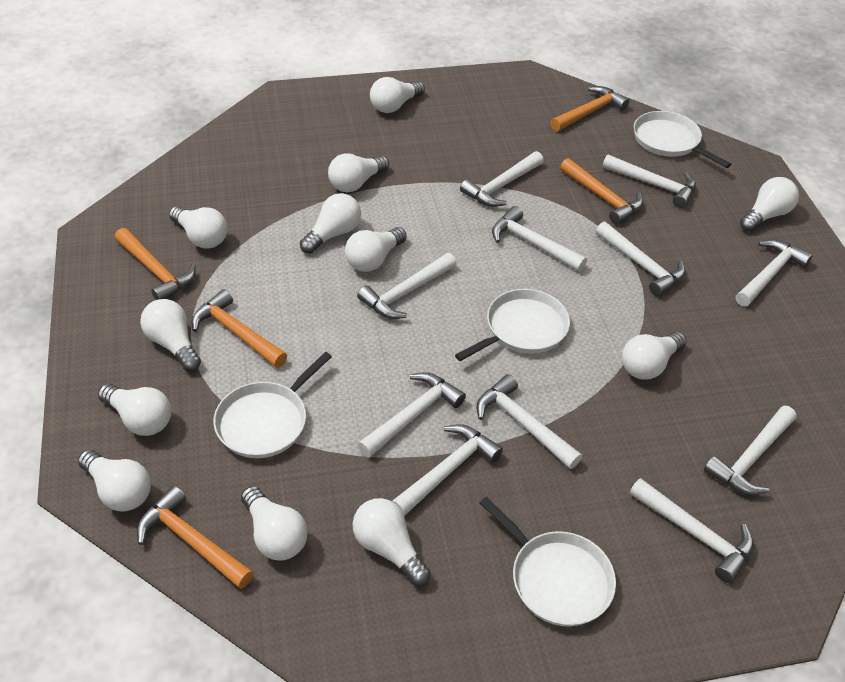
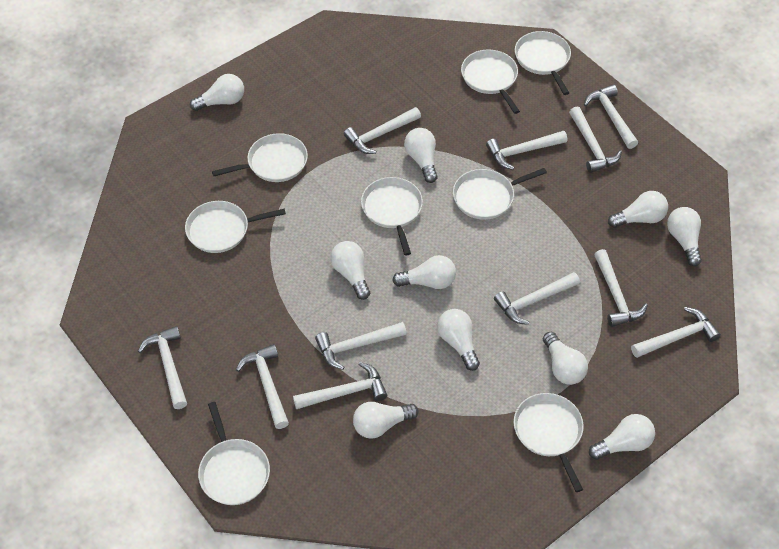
orange hammer: 5 -> 0
white light bulb: 12 -> 10
white pan: 4 -> 8

